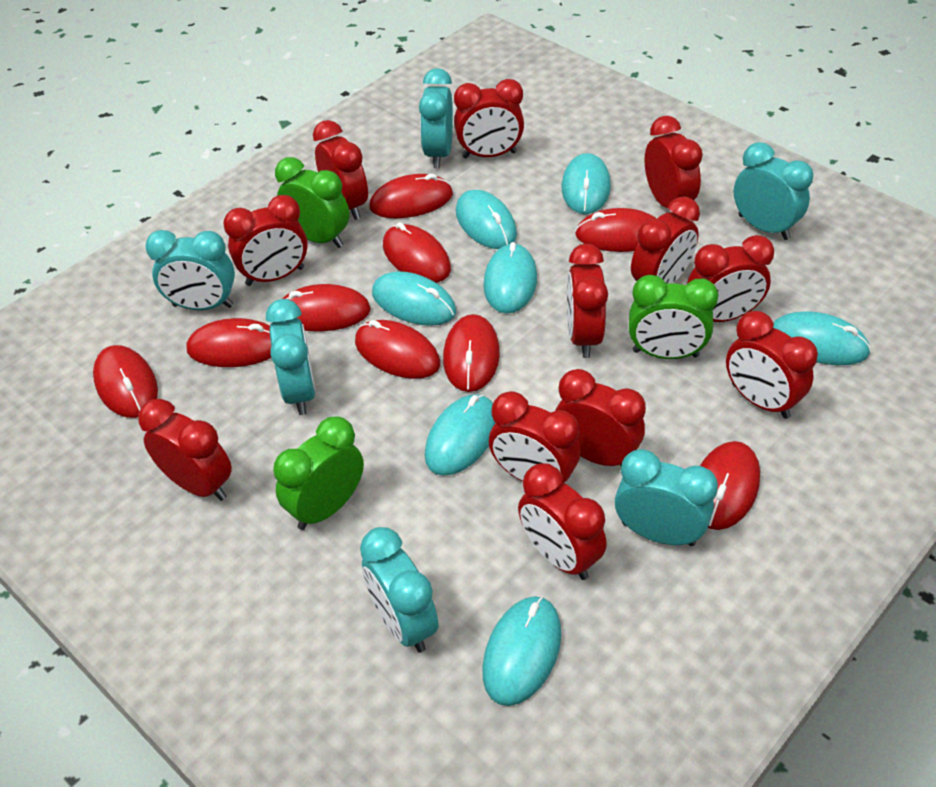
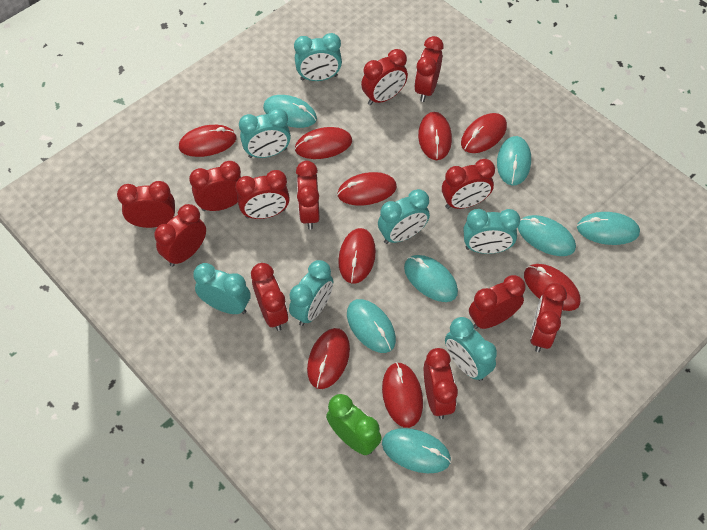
green clock: 3 -> 1
turquoise clock: 6 -> 7

